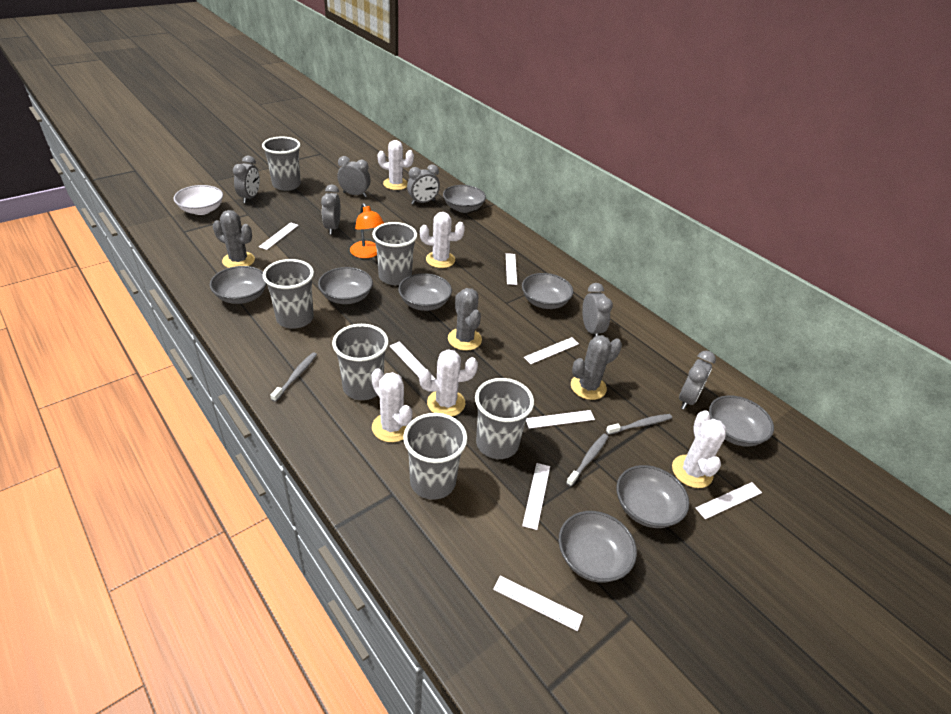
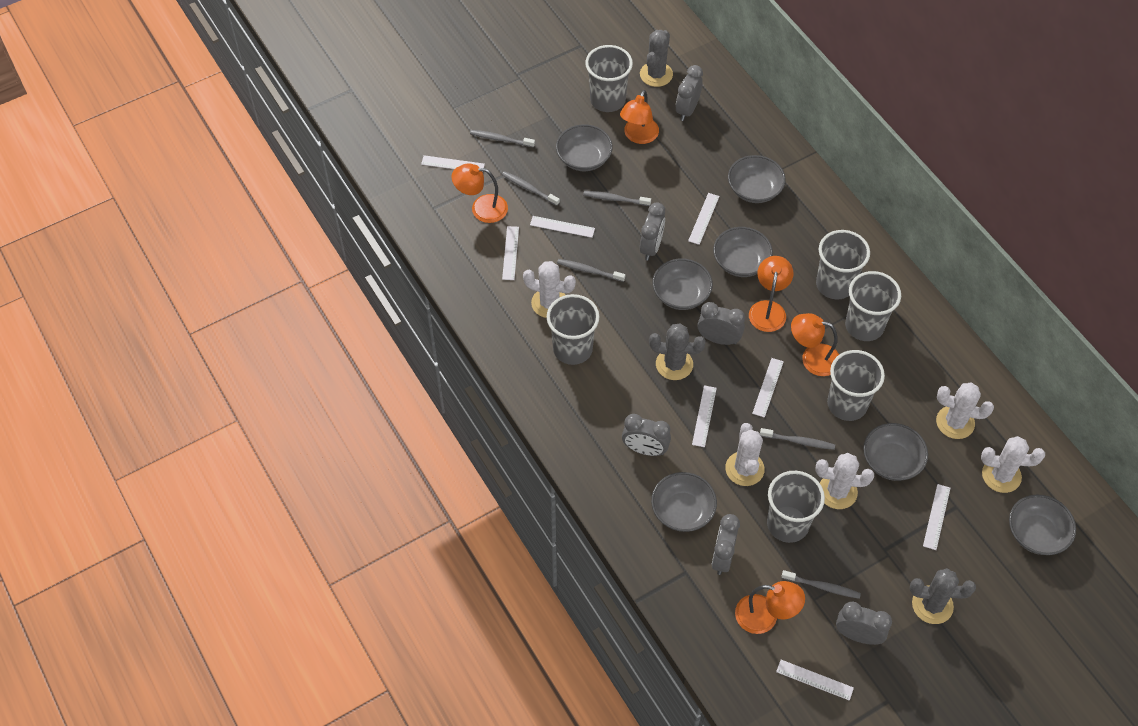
grey bowl: 8 -> 7
grey toothbrush: 3 -> 6
orange lamp: 1 -> 5
white bowl: 1 -> 0

